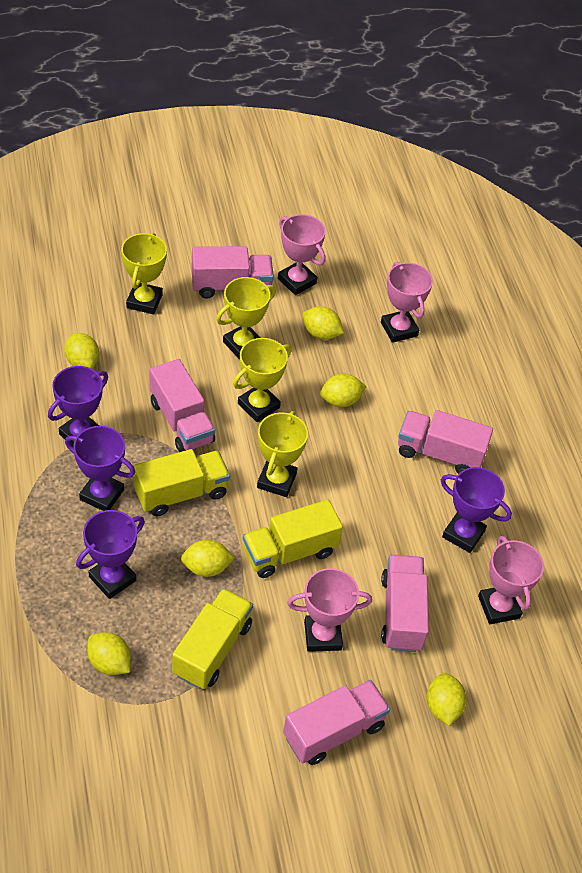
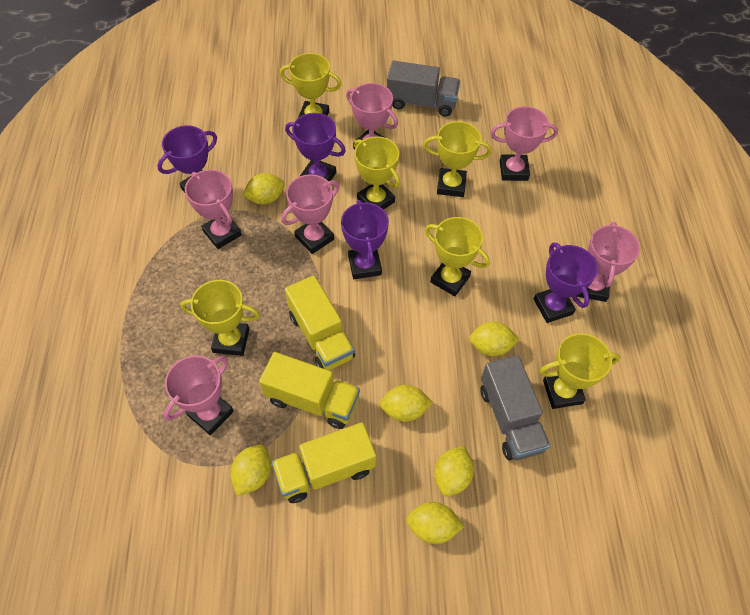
grey truck: 0 -> 2
pink trophy: 4 -> 6
pink truck: 5 -> 0
yellow trophy: 4 -> 6

